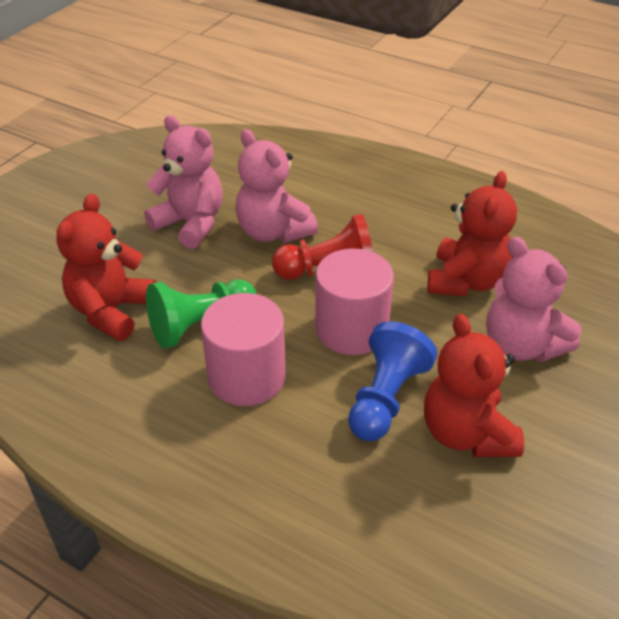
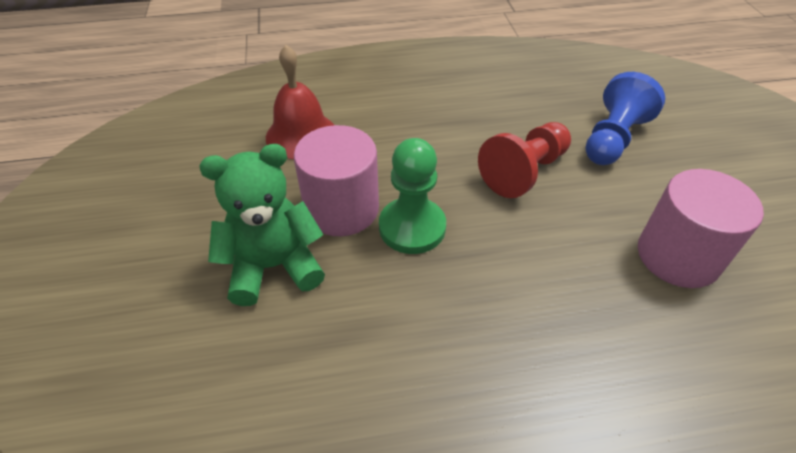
green teddy bear: 0 -> 1
pink teddy bear: 3 -> 0
red bell: 0 -> 1
red teddy bear: 3 -> 0

